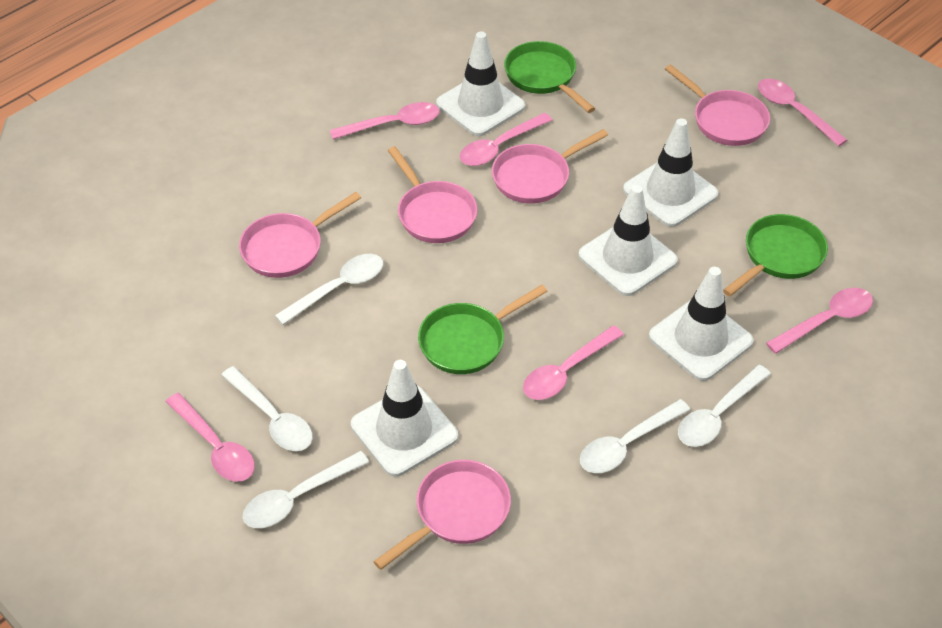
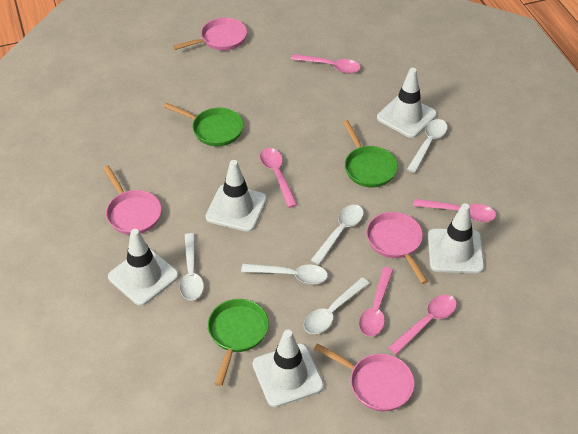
pink pan: 5 -> 4
pink spoon: 6 -> 5

